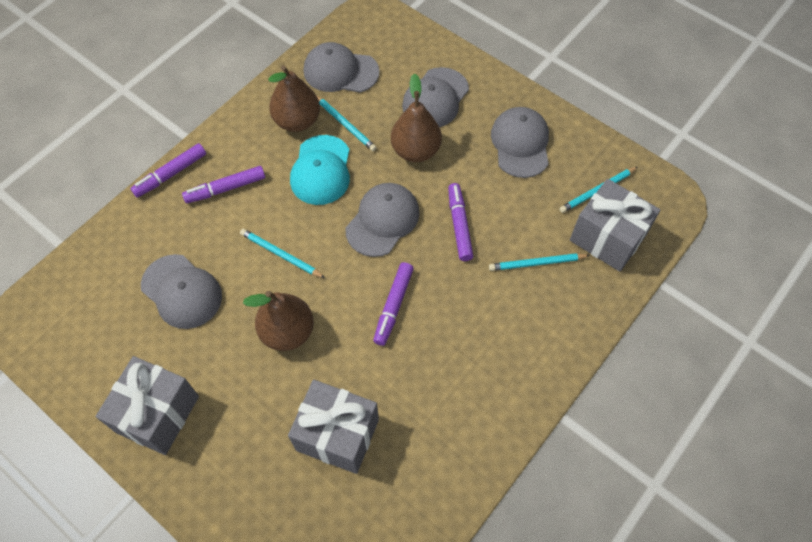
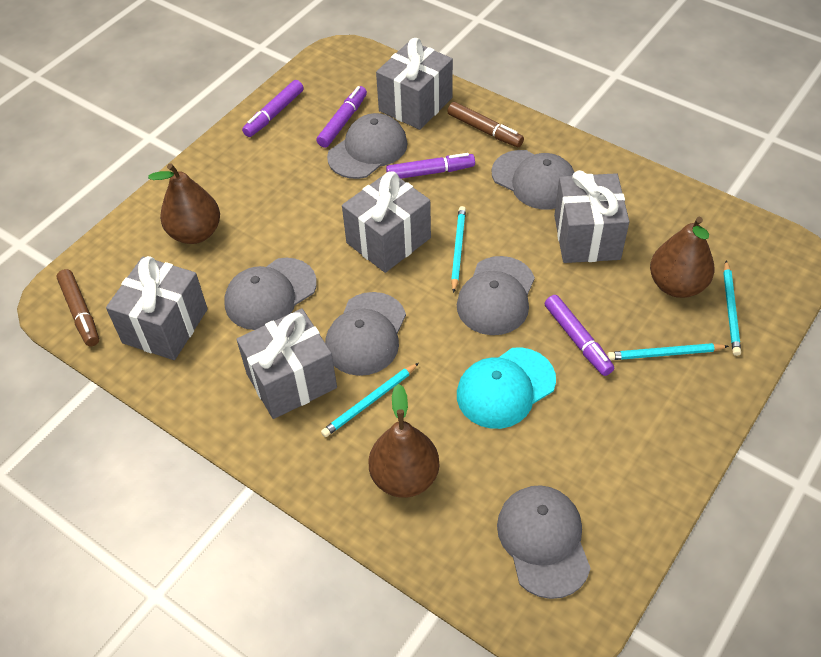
brown marker: 0 -> 2
grey cap: 5 -> 6
grey gift: 3 -> 5

